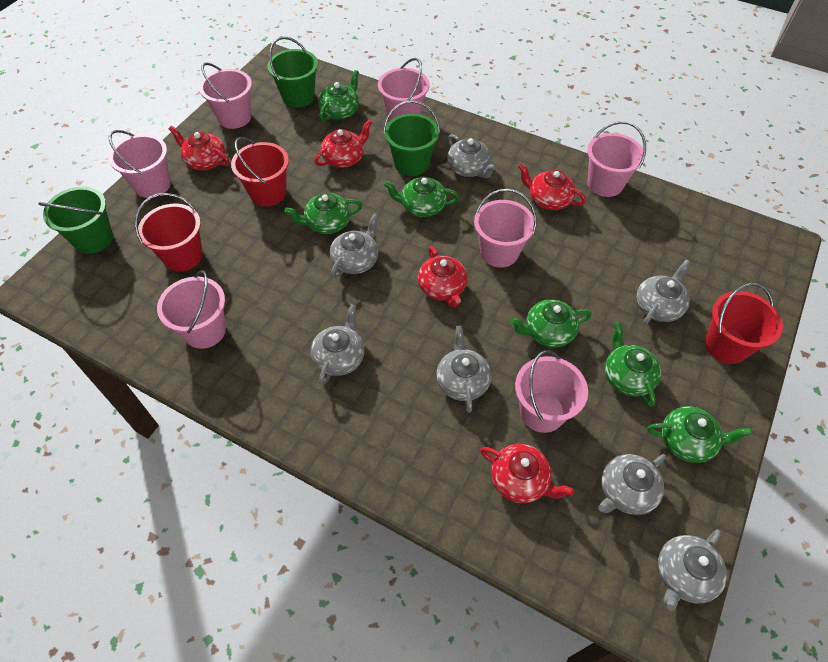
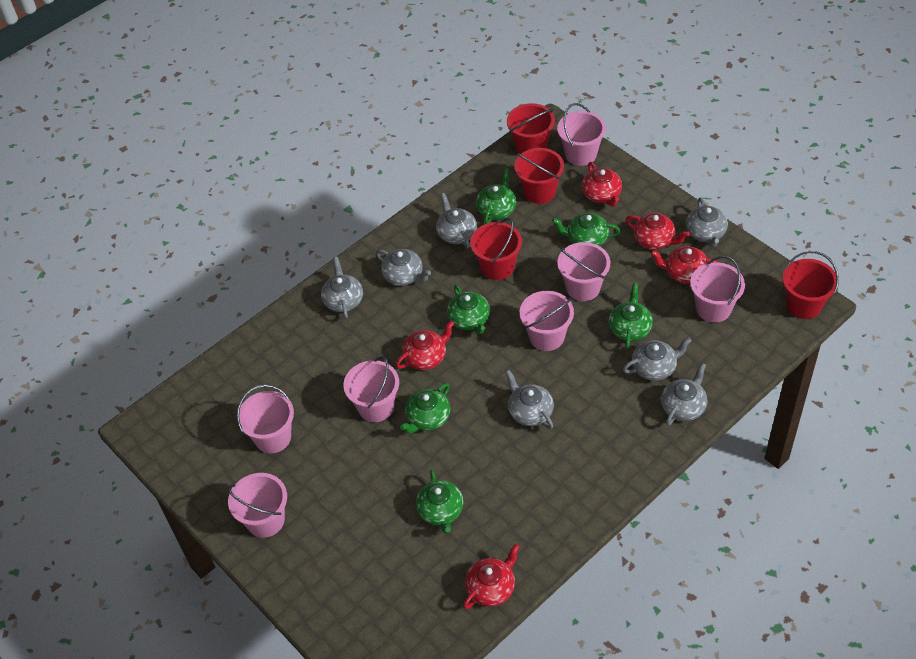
green bucket: 3 -> 0
red bucket: 3 -> 4

